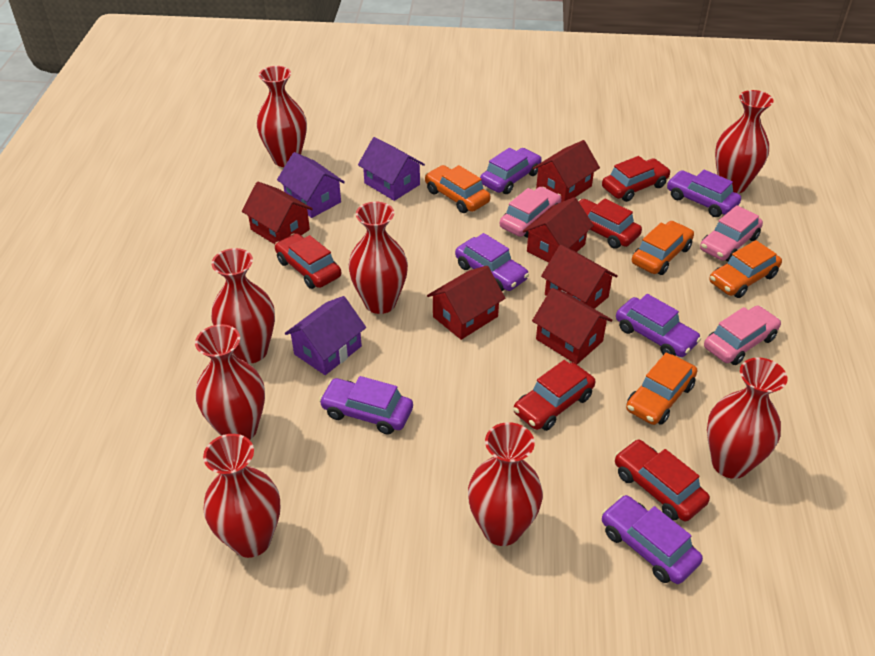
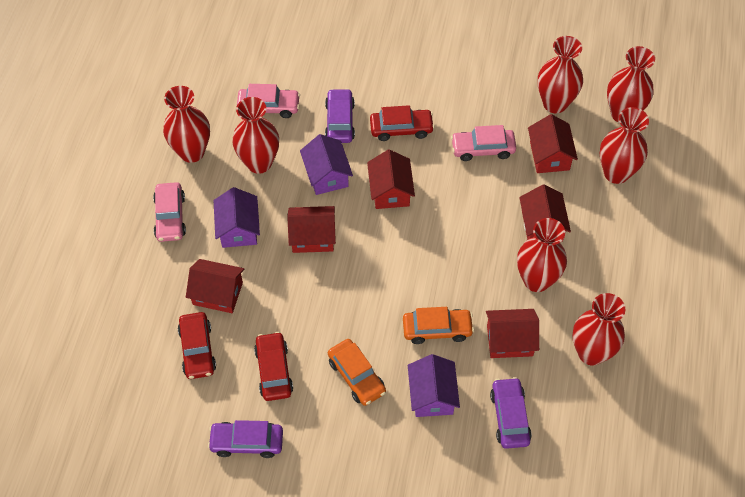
orange car: 4 -> 2
purple car: 6 -> 3
red car: 5 -> 3
red vase: 8 -> 7

